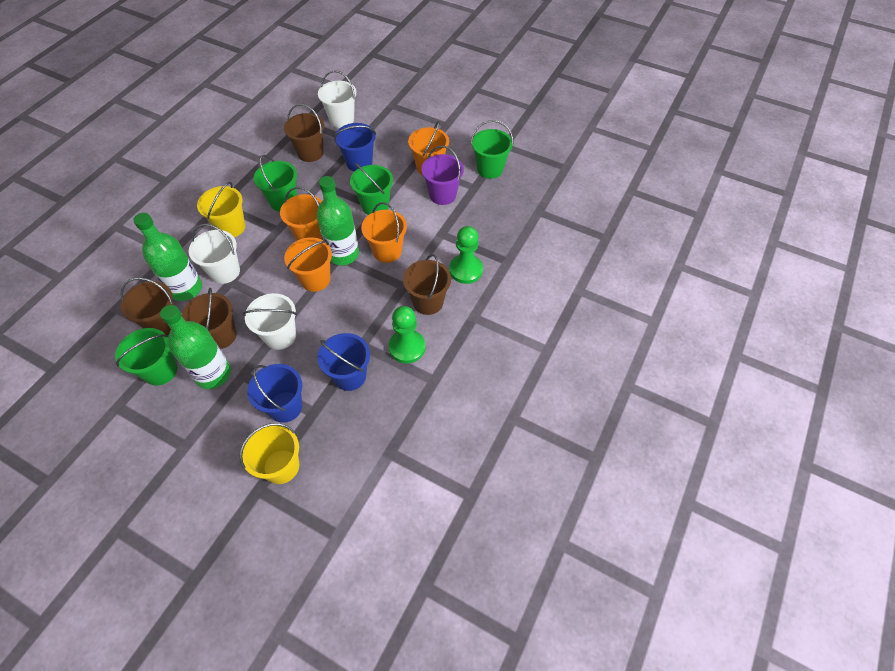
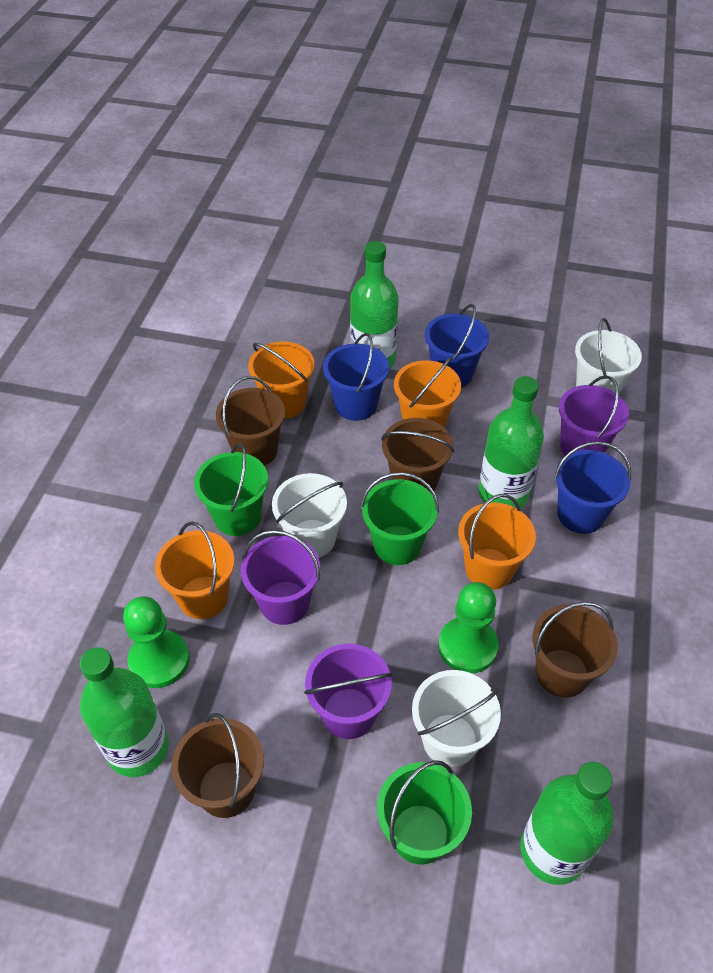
green bottle: 3 -> 4
green bucket: 4 -> 3
purple bucket: 1 -> 3
yellow bucket: 2 -> 0

